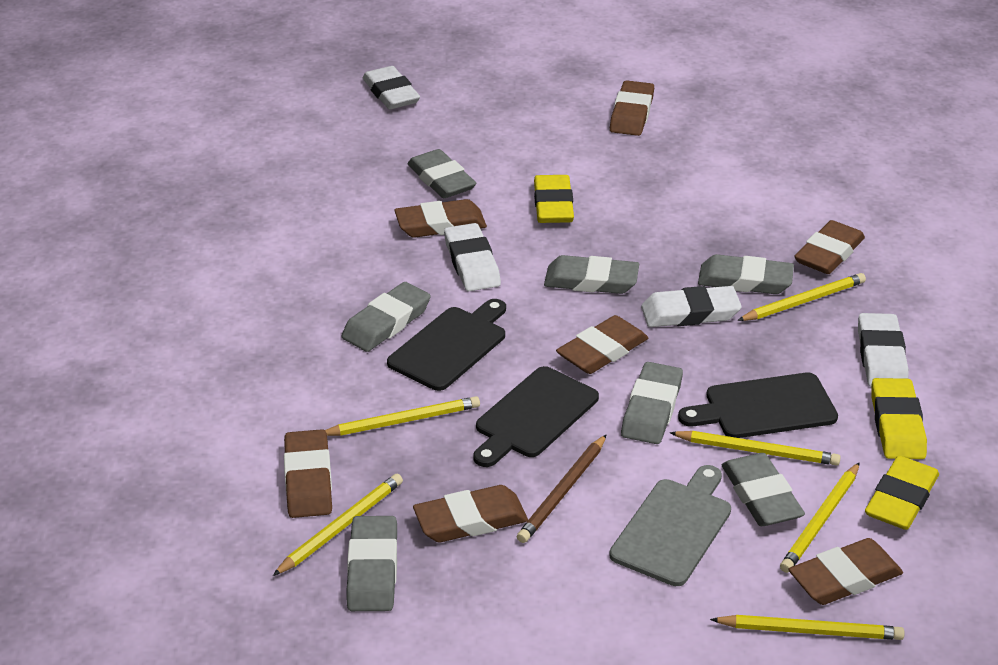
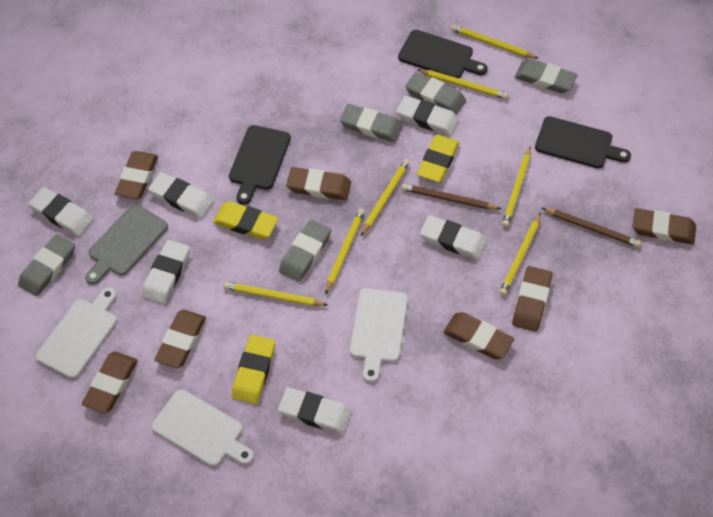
brown pencil: 1 -> 2
grey eraser: 7 -> 5
white cutting board: 0 -> 3
white eraser: 4 -> 6
yellow pencil: 6 -> 7

